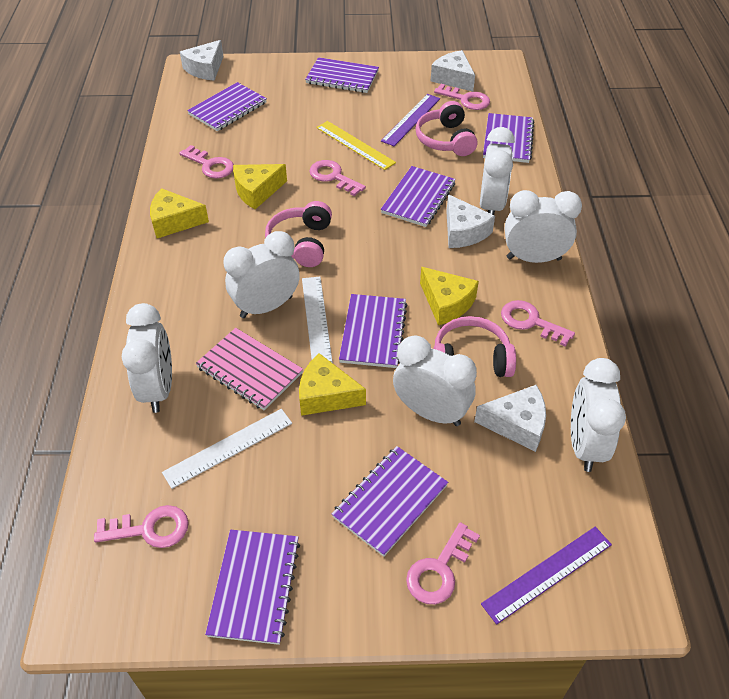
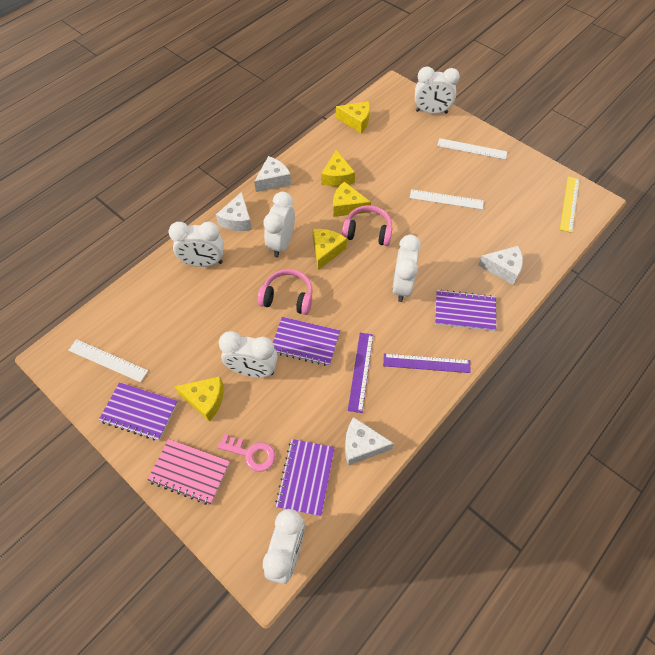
pink headphones: 3 -> 2
pink key: 6 -> 1
purple notebook: 7 -> 4
white ruler: 2 -> 3
yellow cheese: 4 -> 5

